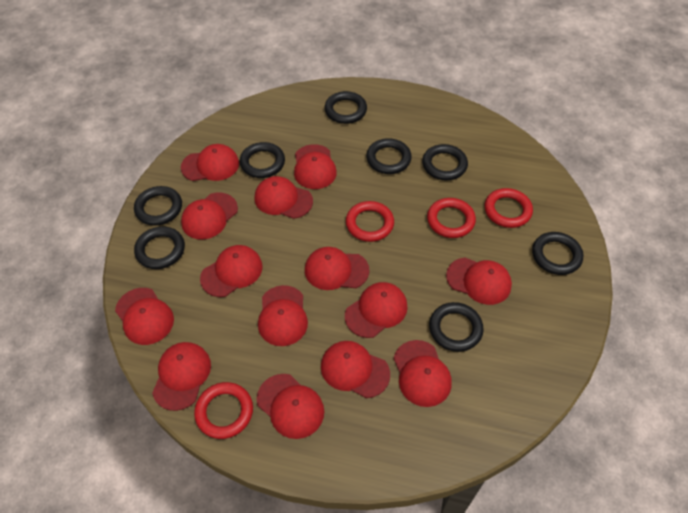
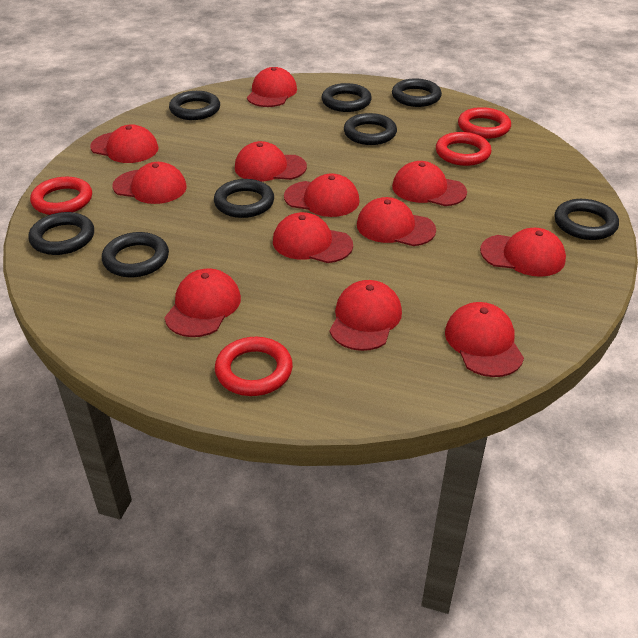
red cap: 14 -> 12

